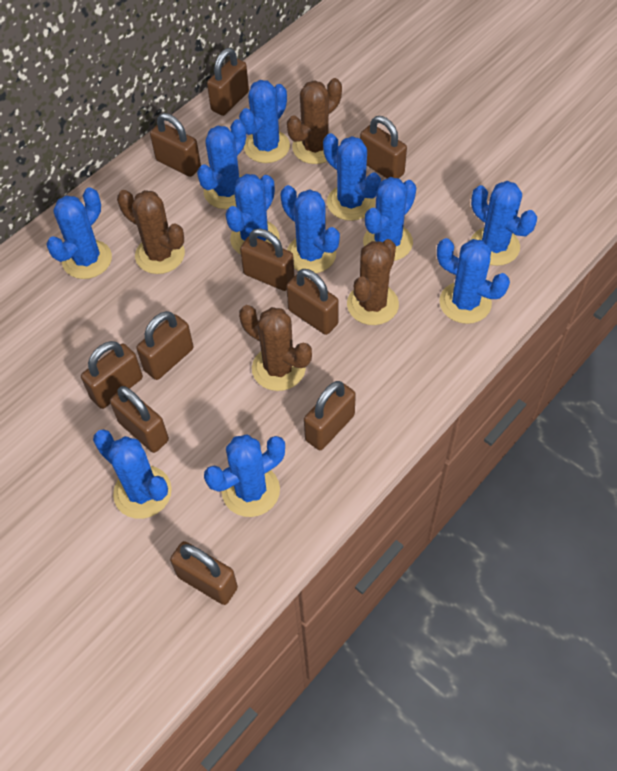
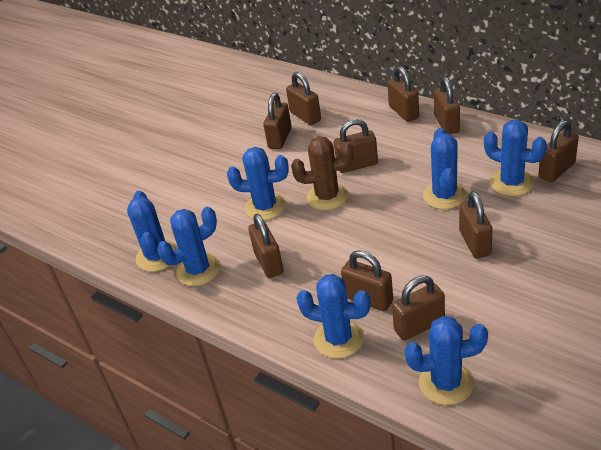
blue cactus: 11 -> 7
brown cactus: 4 -> 1

